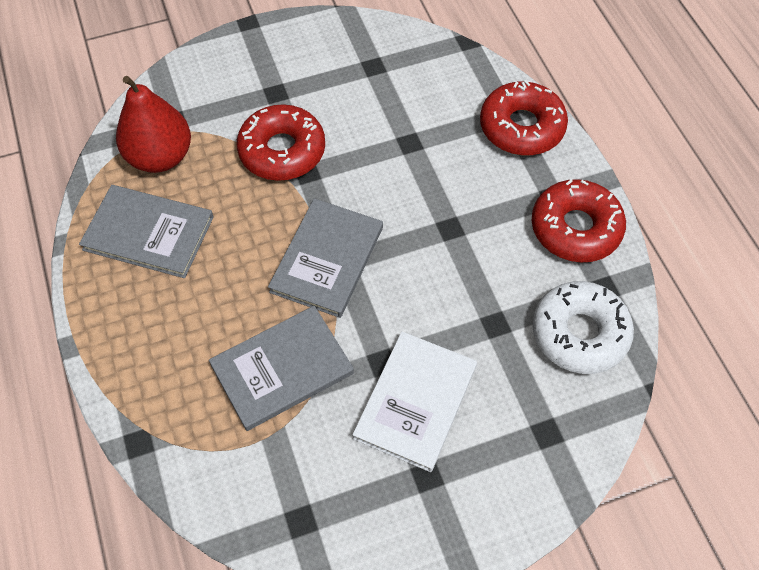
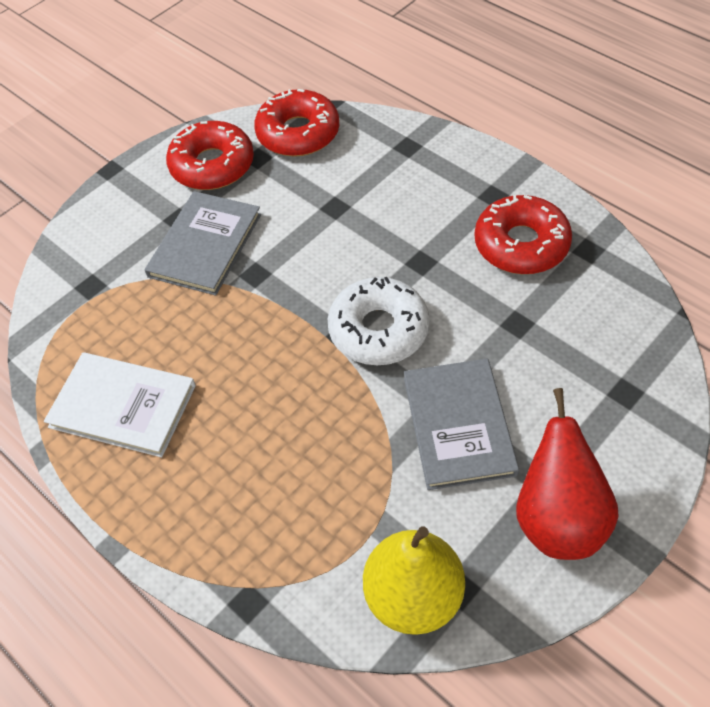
grey book: 3 -> 2
yellow pear: 0 -> 1

